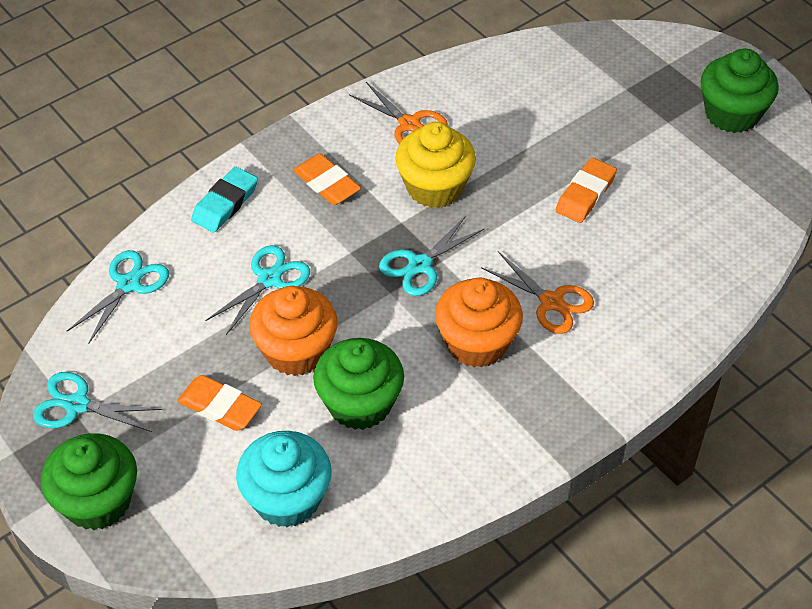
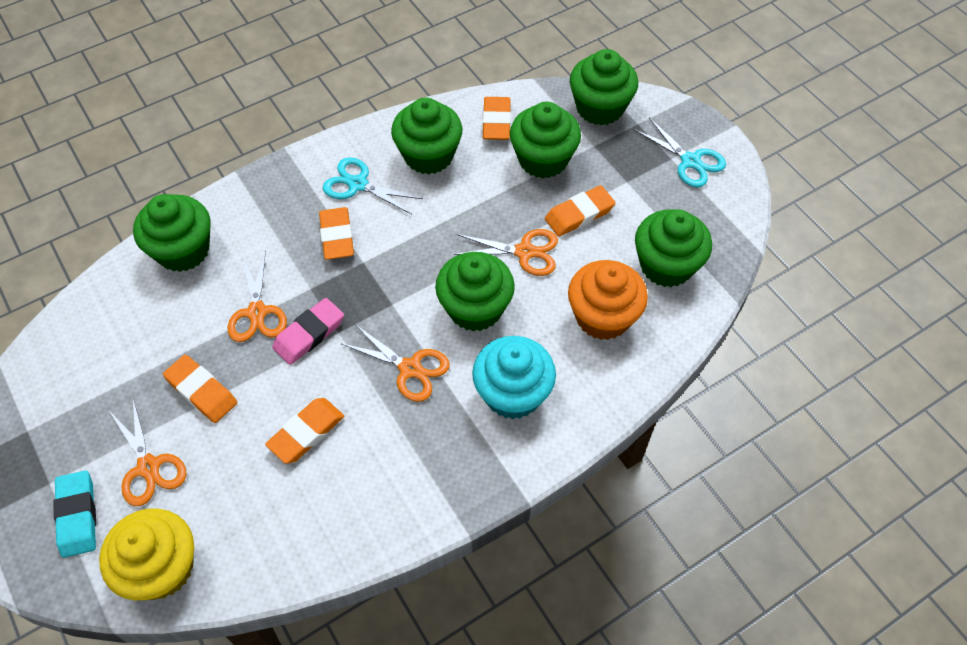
green cupcake: 3 -> 6
orange cupcake: 2 -> 1
orange eraser: 3 -> 5
orange scissors: 2 -> 4
pink eraser: 0 -> 1
turquoise scissors: 4 -> 2

